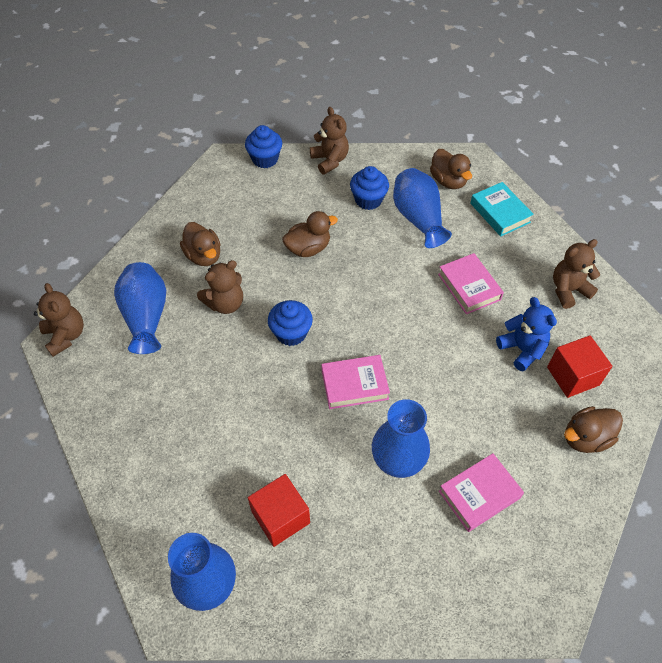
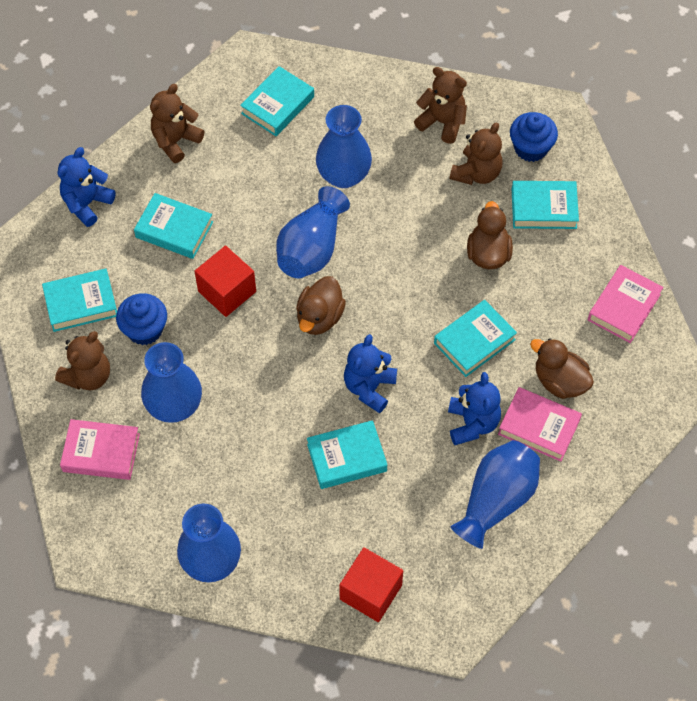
blue cupcake: 3 -> 2
blue teddy bear: 1 -> 3
blue vase: 4 -> 5
brown duck: 4 -> 3
turquoise book: 1 -> 6

